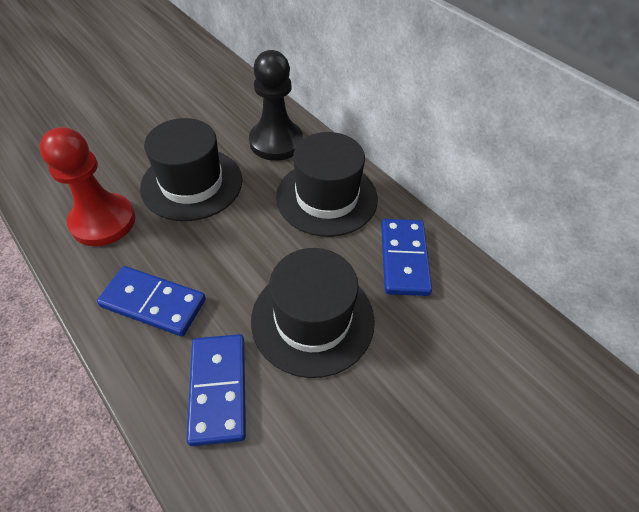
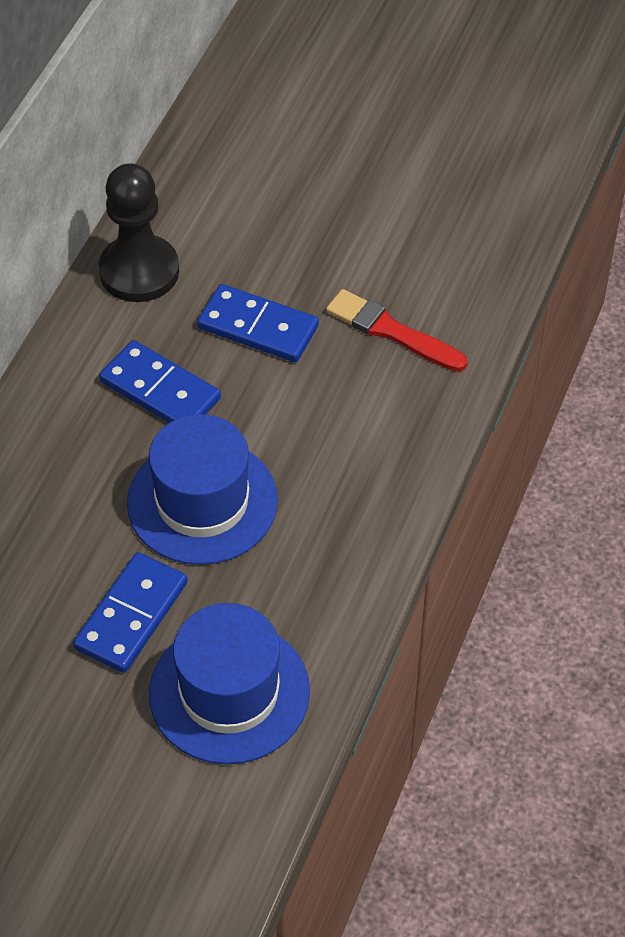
black hat: 3 -> 0
blue hat: 0 -> 2
red brush: 0 -> 1
red pawn: 1 -> 0

